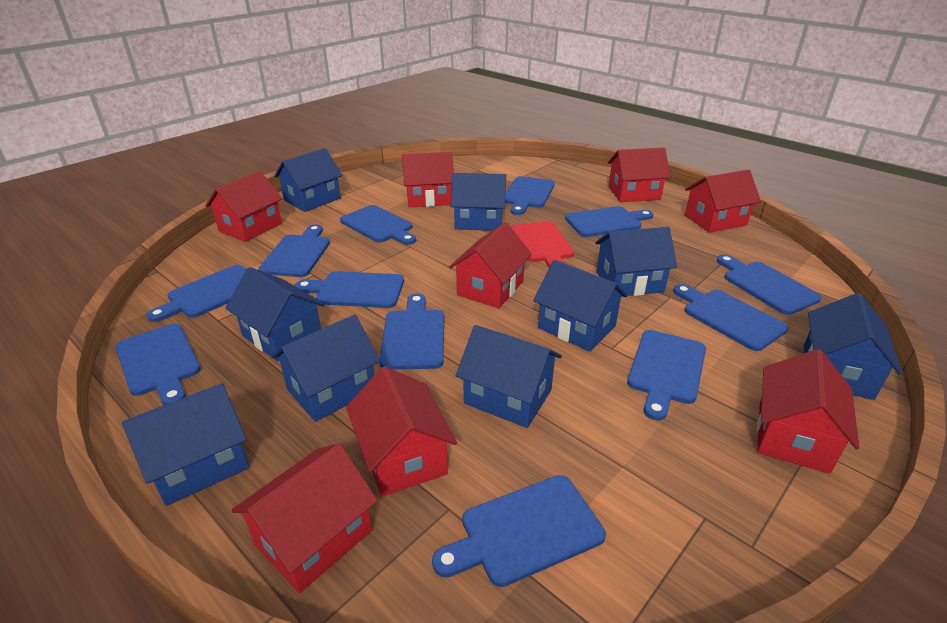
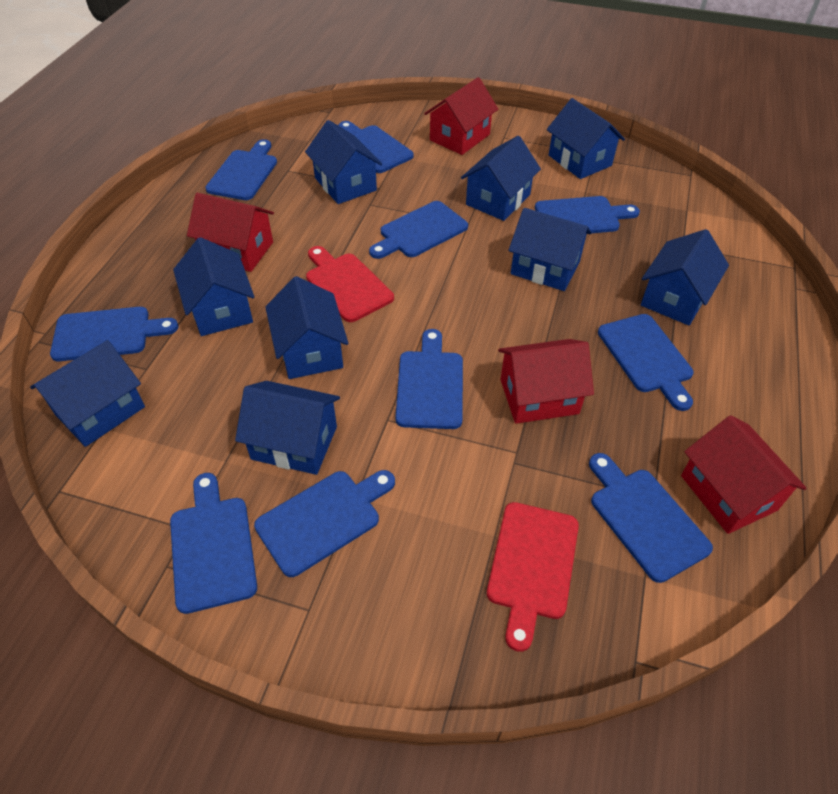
blue cutting board: 12 -> 10
red cutting board: 1 -> 2
red house: 8 -> 4

